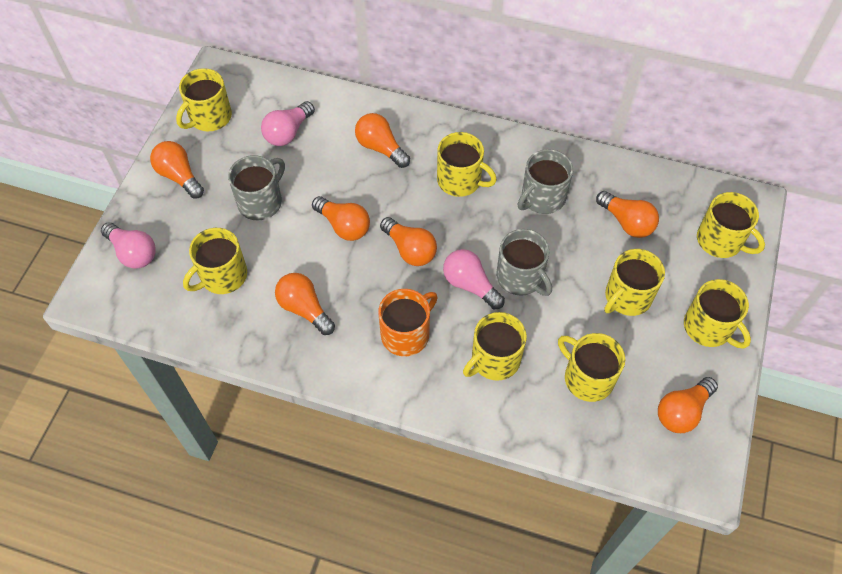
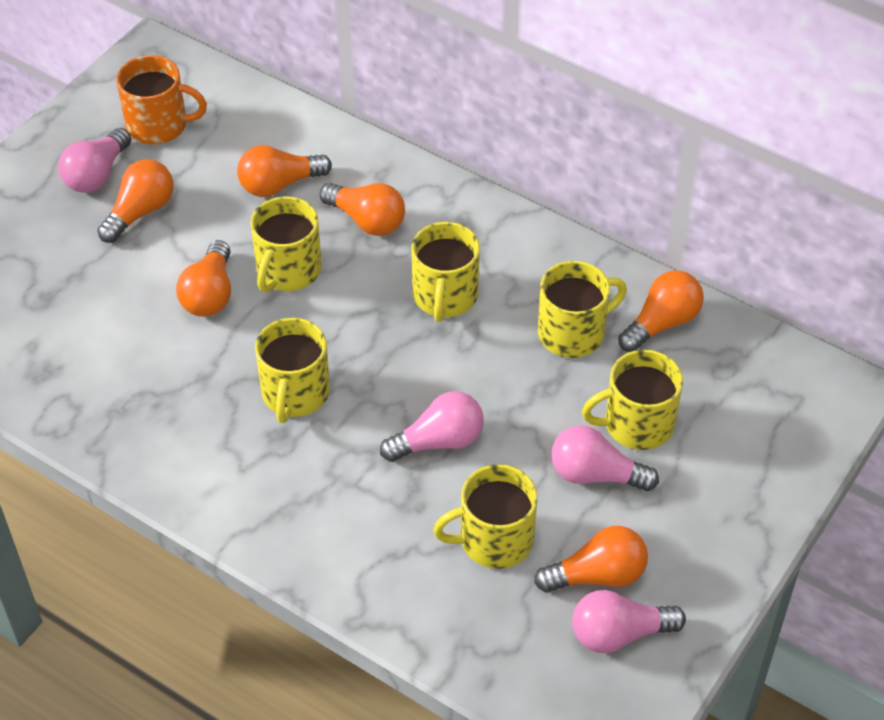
grey mug: 3 -> 0
orange light bulb: 7 -> 6
pink light bulb: 3 -> 4
yellow mug: 8 -> 6

